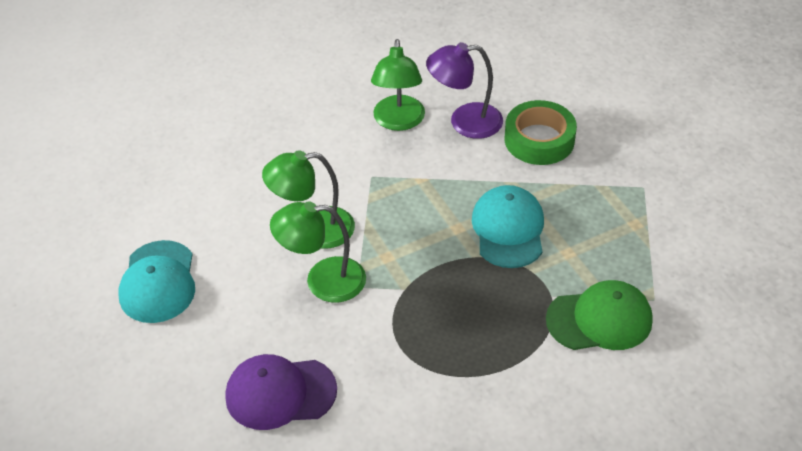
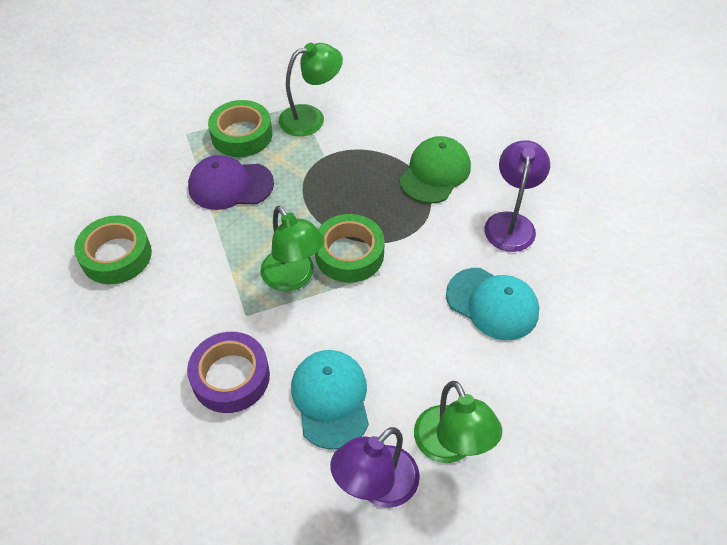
green tape: 1 -> 3
purple lamp: 1 -> 2
purple tape: 0 -> 1

